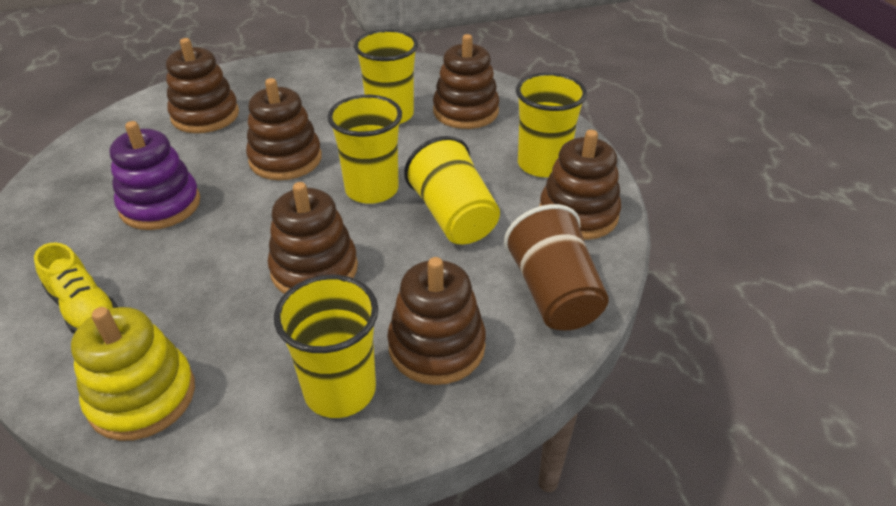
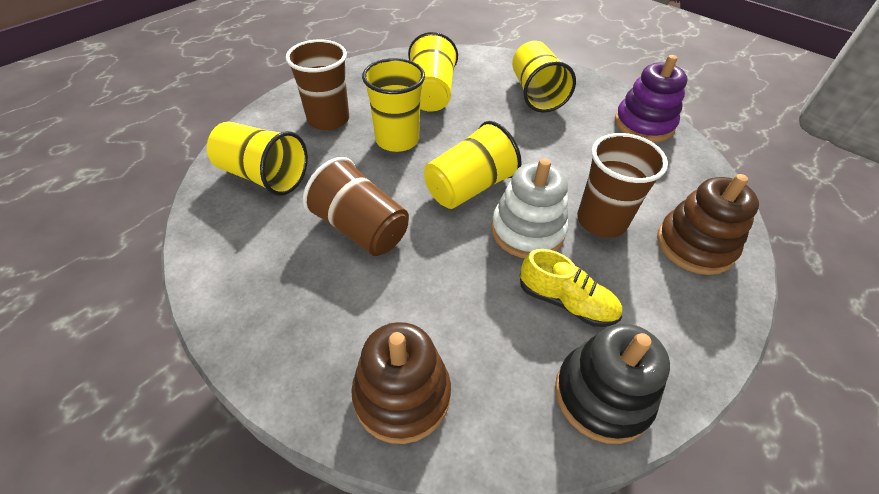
black stacking toy: 0 -> 1
brown cup: 1 -> 3
brown stacking toy: 6 -> 2
white stacking toy: 0 -> 1
yellow stacking toy: 1 -> 0

